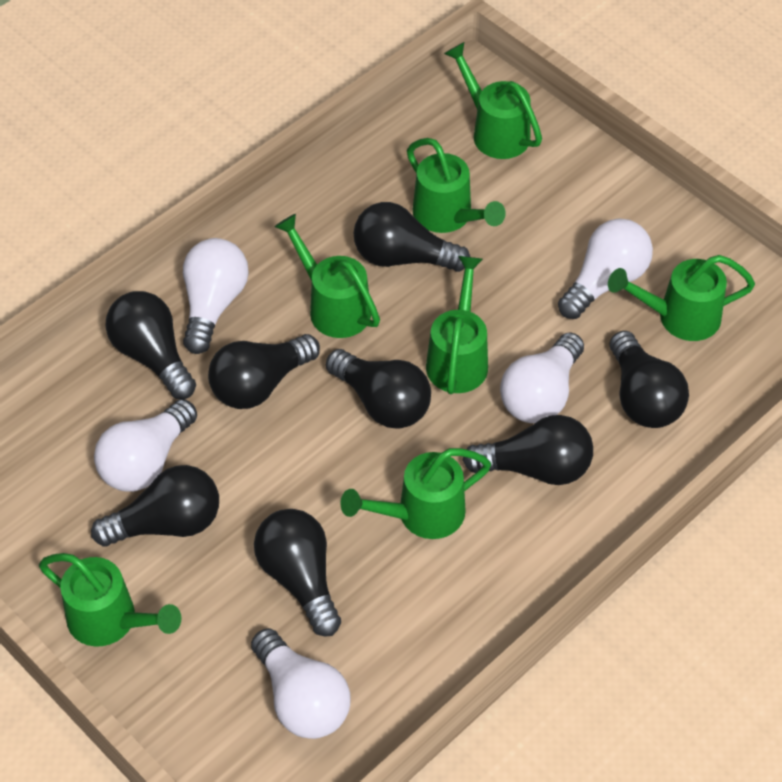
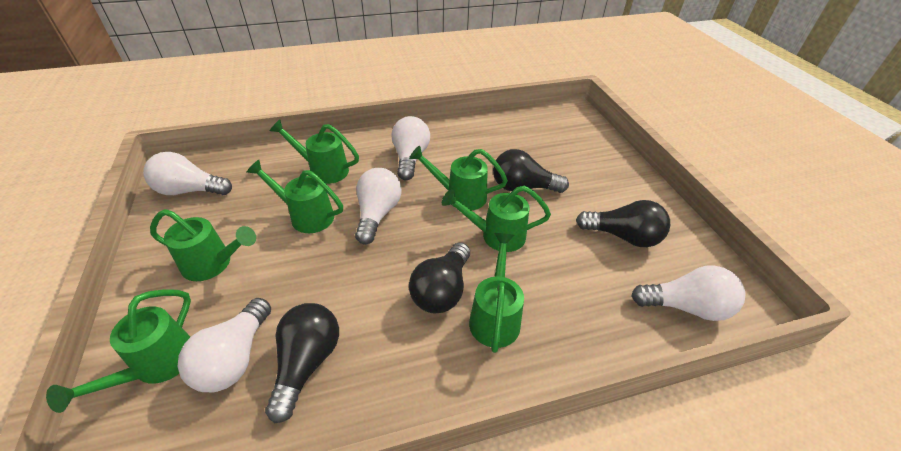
black light bulb: 8 -> 4

